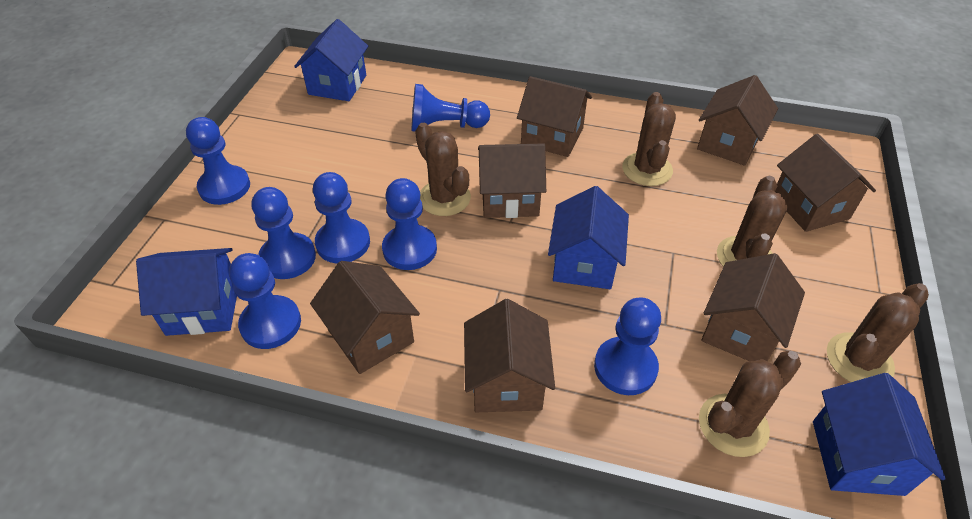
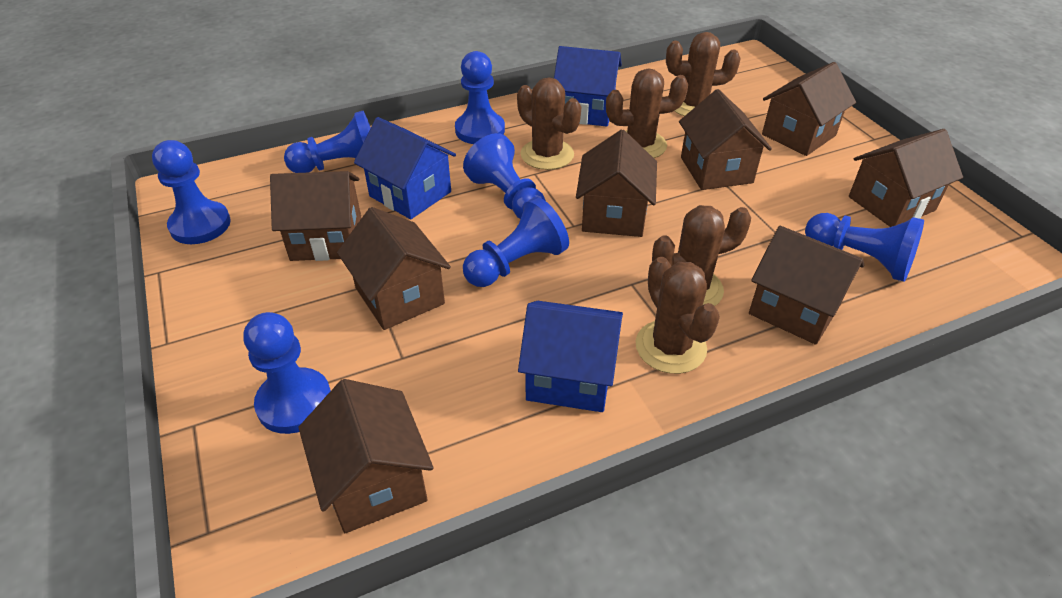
blue house: 4 -> 3
brown house: 7 -> 8

